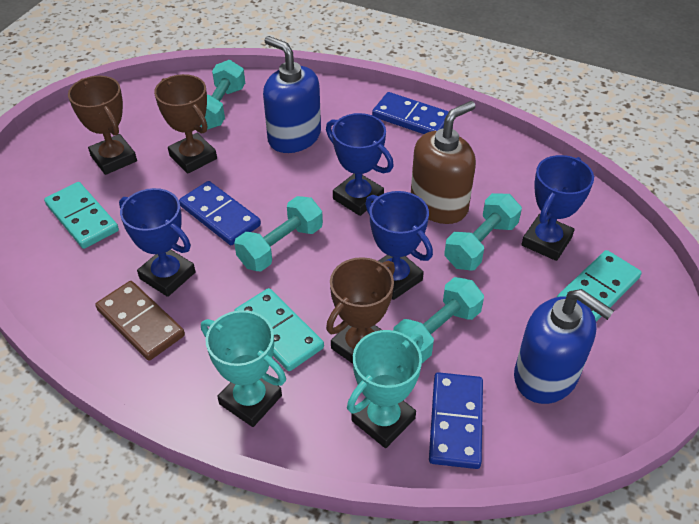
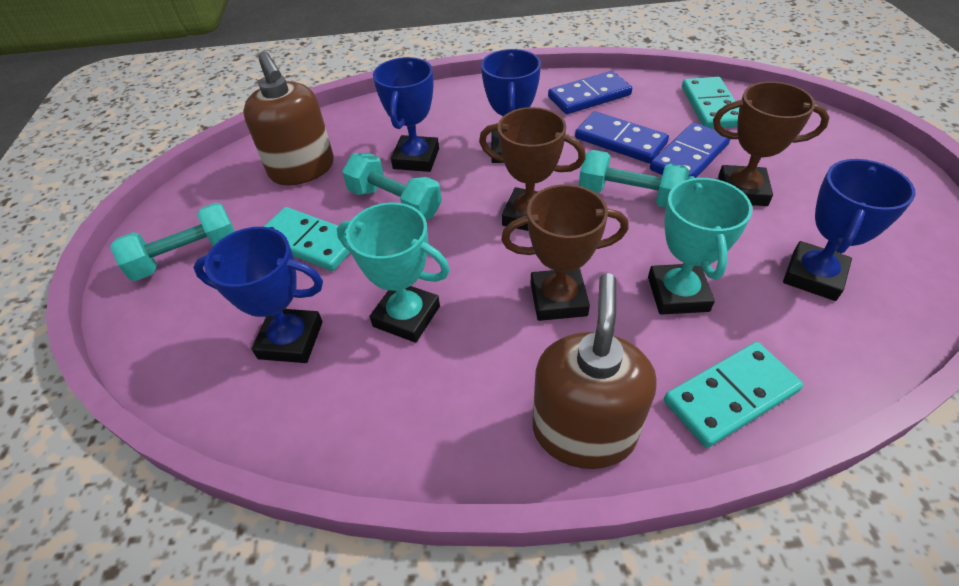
blue soap dispenser: 2 -> 0
brown domino: 1 -> 0
brown soap dispenser: 1 -> 2
turquoise dumbbell: 4 -> 3

